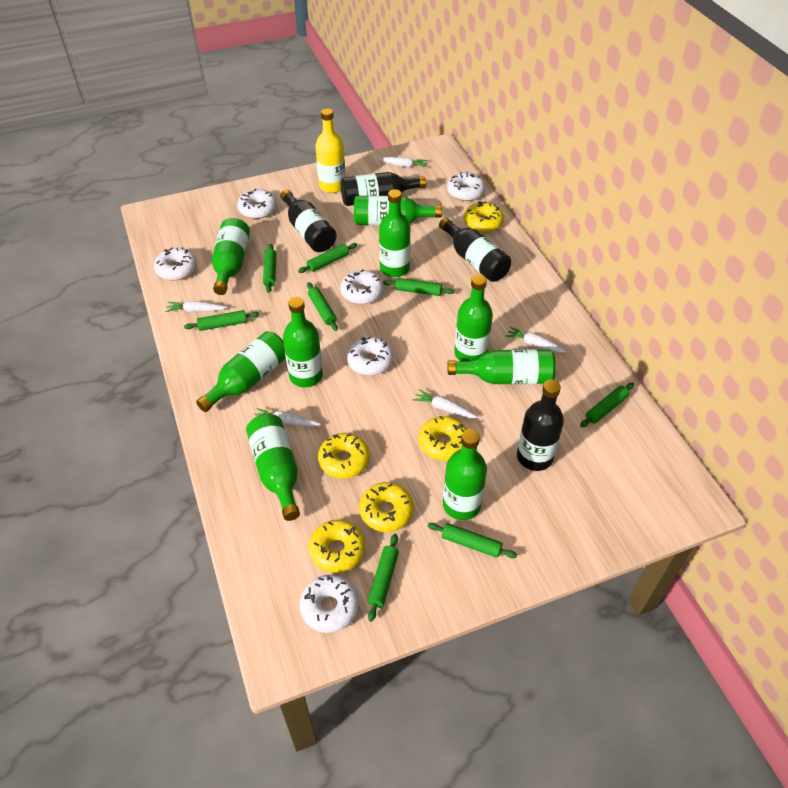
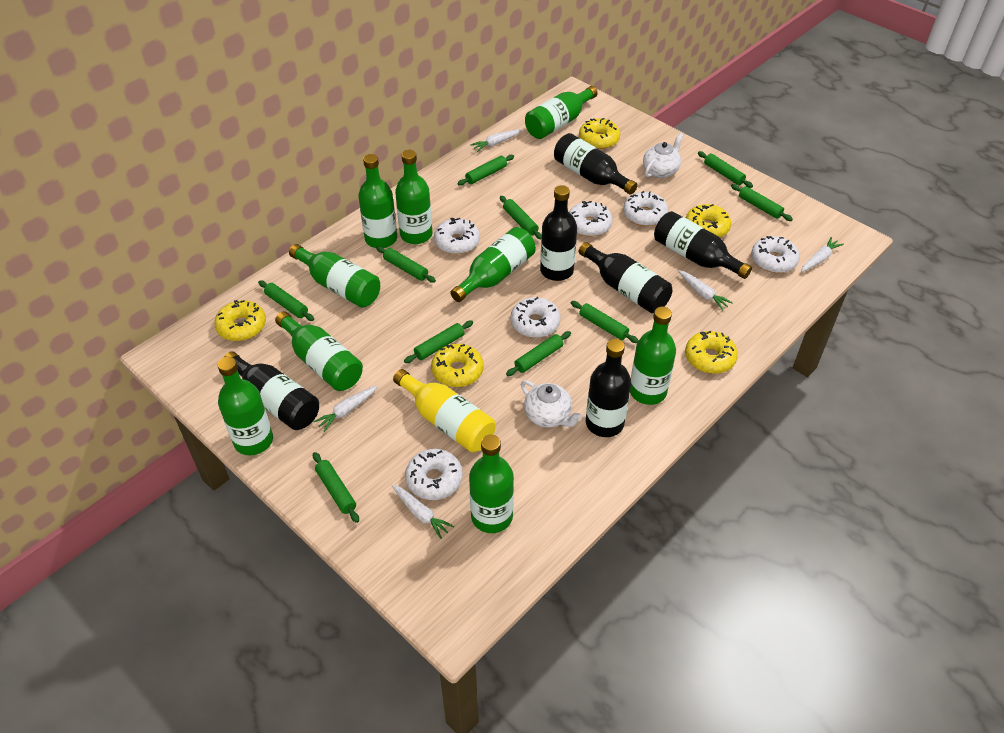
black bottle: 4 -> 6
green rolling pin: 8 -> 10
white teapot: 0 -> 2

